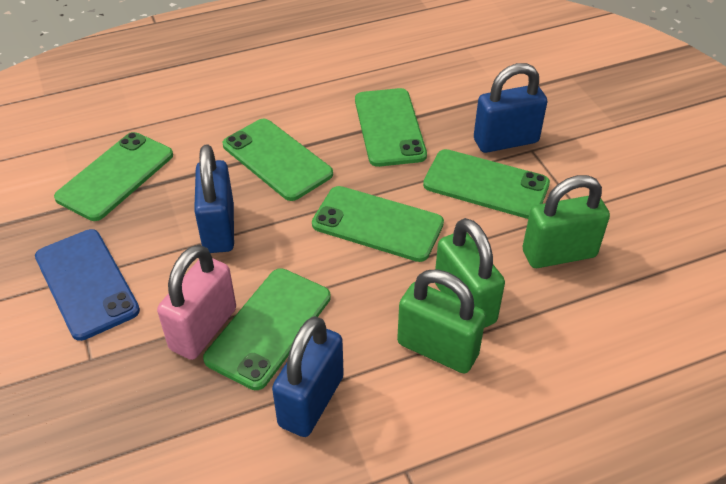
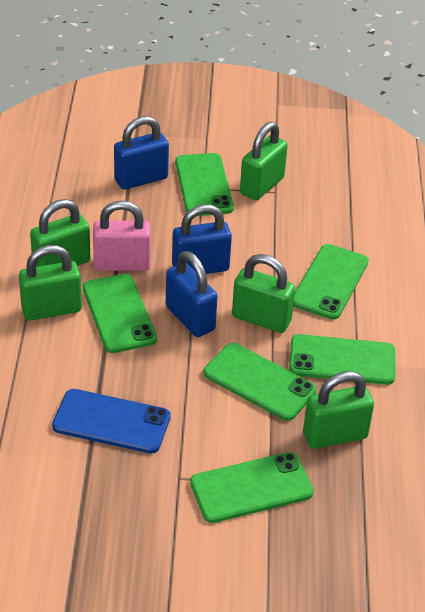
green padlock: 3 -> 5

